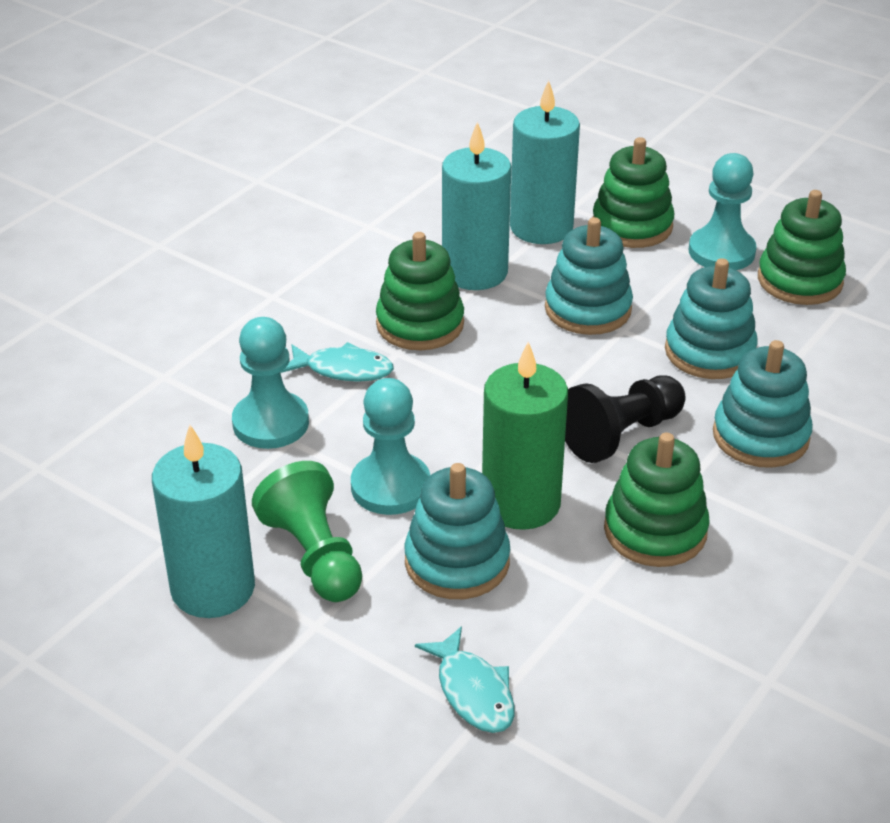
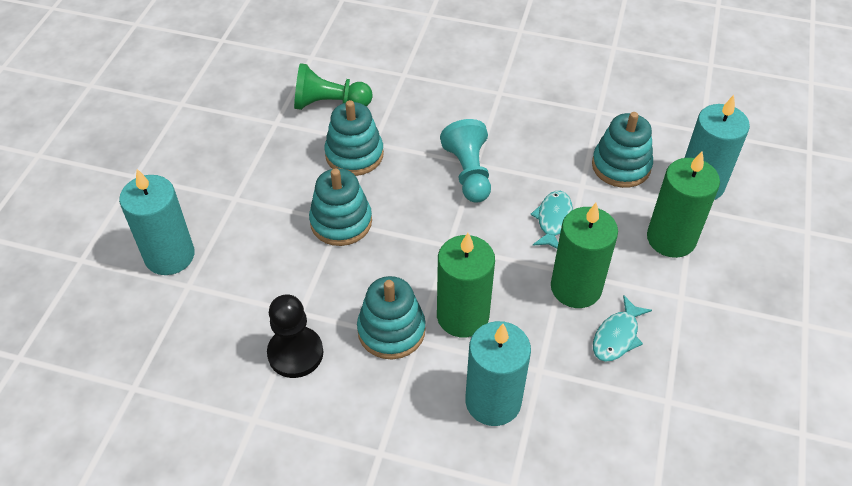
green candle: 1 -> 3
green stacking toy: 4 -> 0
turquoise pawn: 3 -> 1

